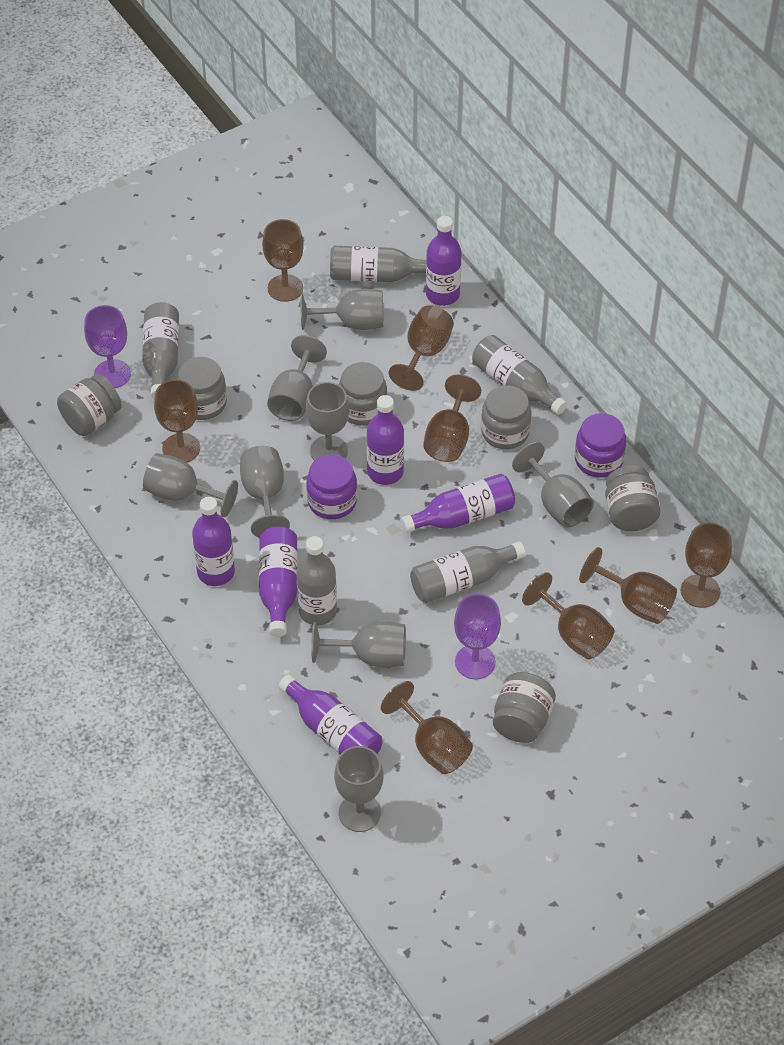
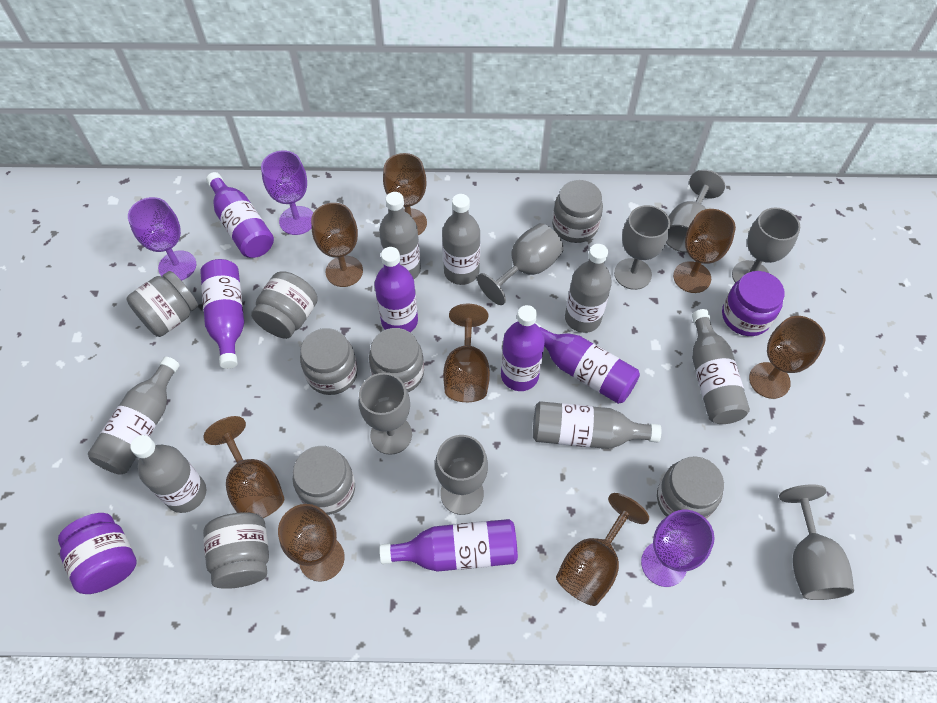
grey bottle: 5 -> 7
grey goblet: 8 -> 7
grey jar: 6 -> 8
purple goblet: 2 -> 3

